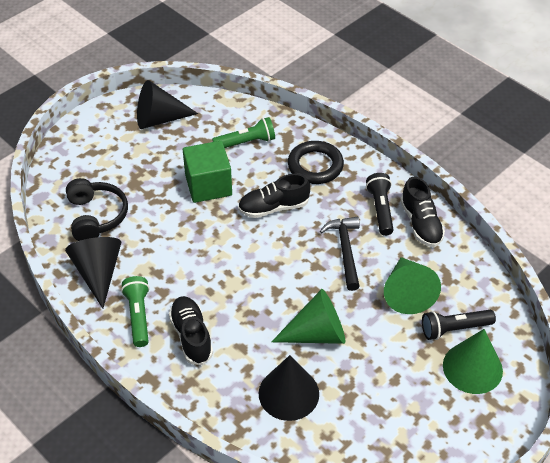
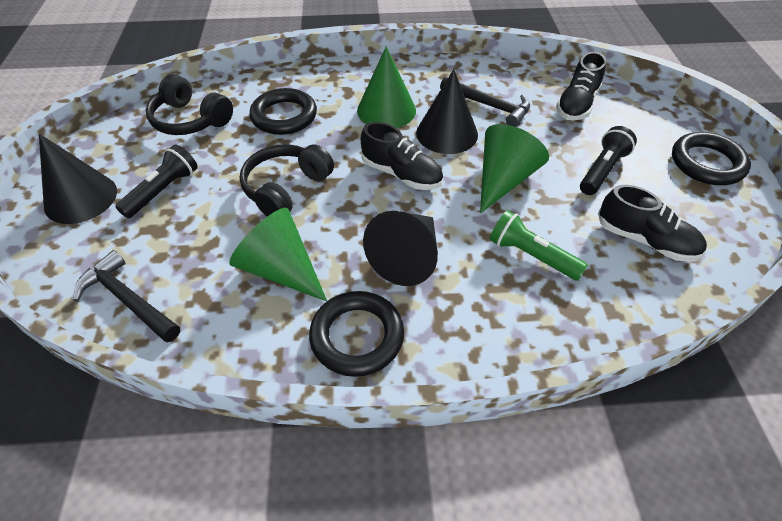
black hammer: 1 -> 2
black headphones: 1 -> 2
black ring: 1 -> 3
green cube: 1 -> 0
green flashlight: 2 -> 1

